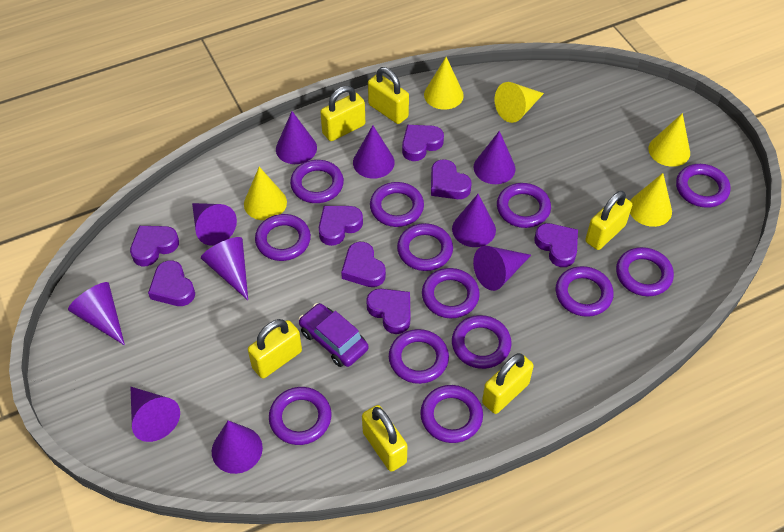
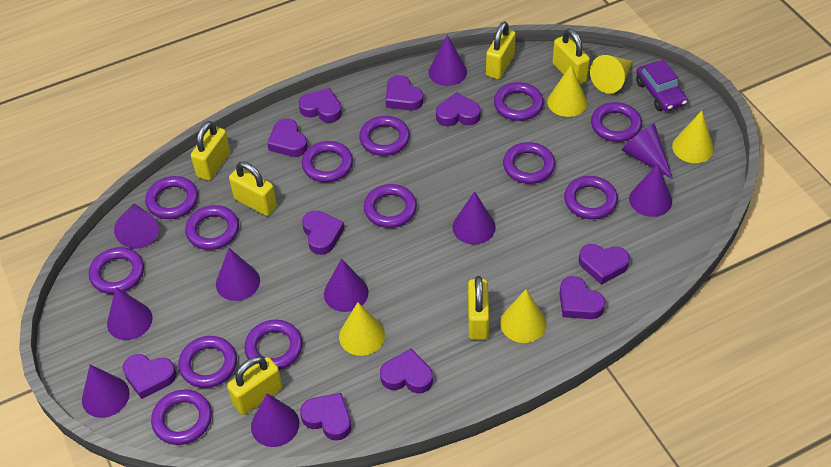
purple heart: 8 -> 10

